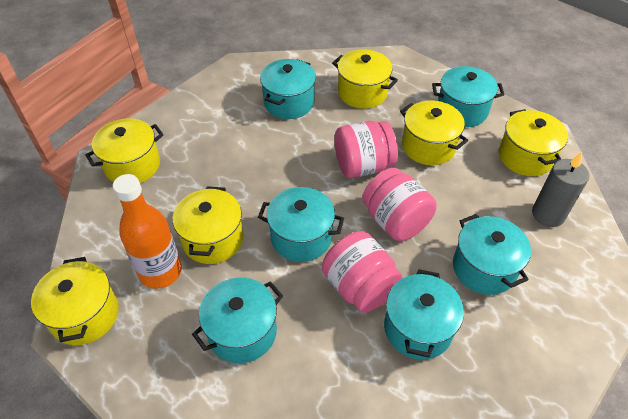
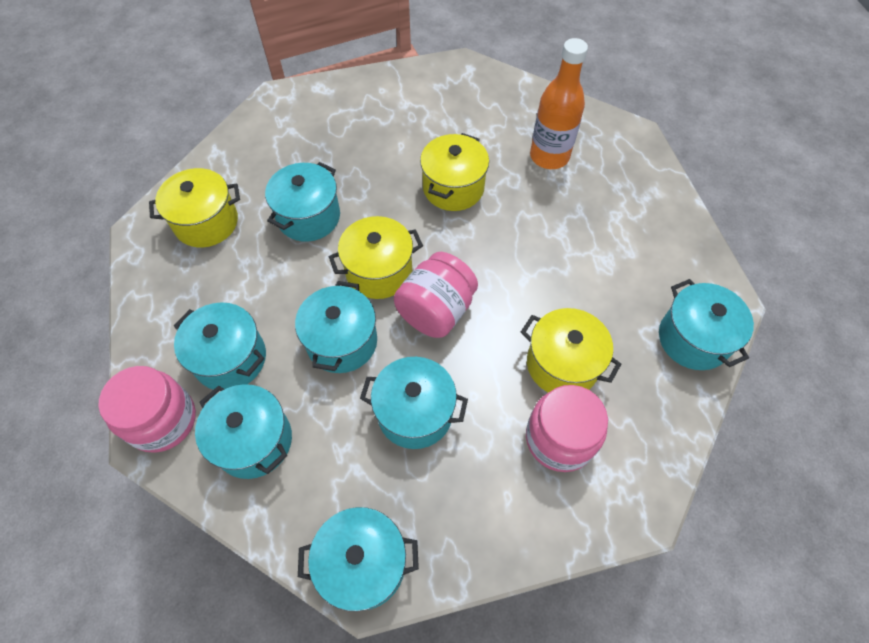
grey candle: 1 -> 0
turquoise pot: 6 -> 7
yellow pot: 6 -> 4

